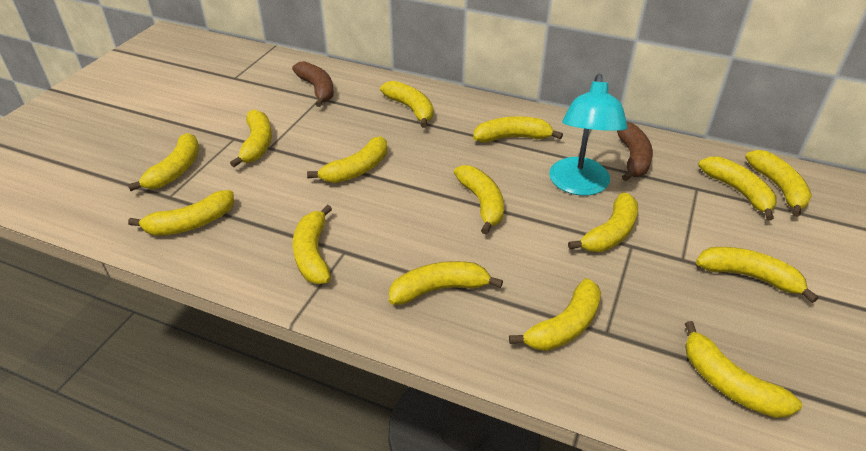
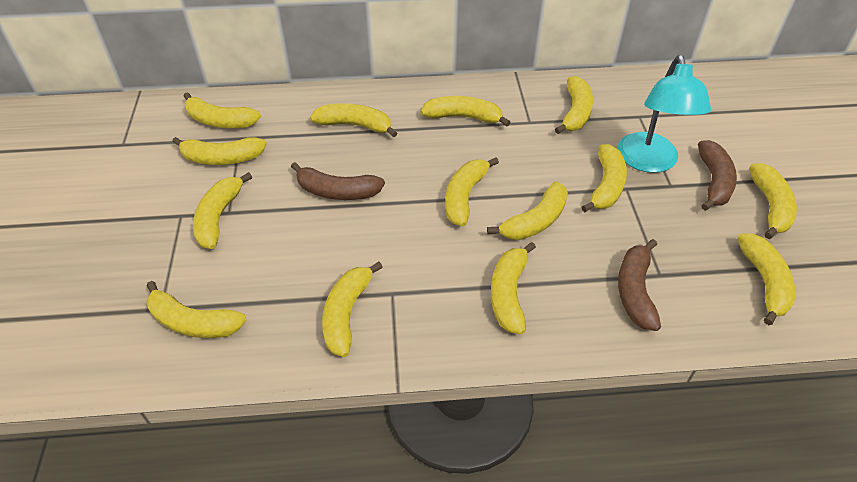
brown banana: 2 -> 3
yellow banana: 15 -> 14

